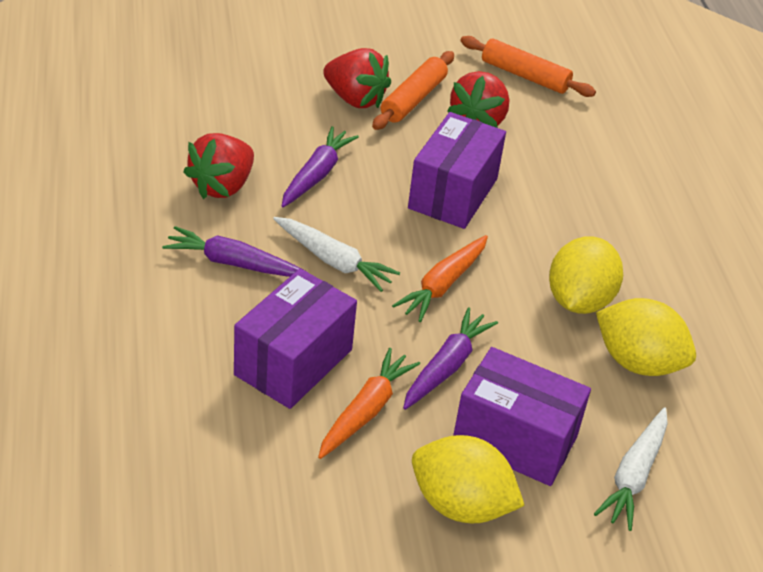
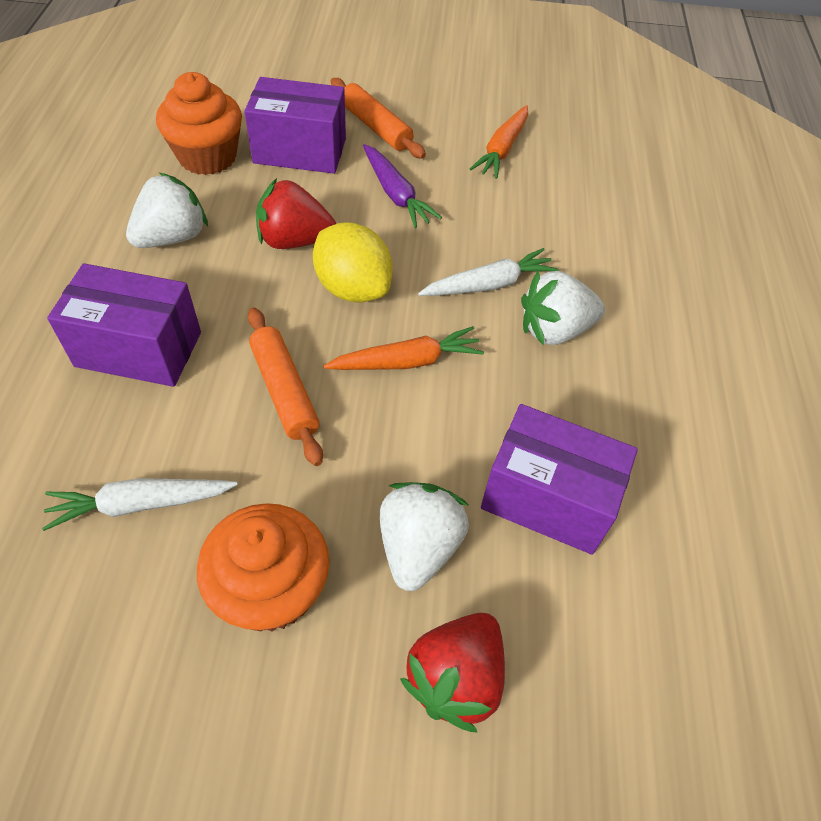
orange cupcake: 0 -> 2
purple carrot: 3 -> 1
red strawberry: 3 -> 2
white strawberry: 0 -> 3
yellow lemon: 3 -> 1

